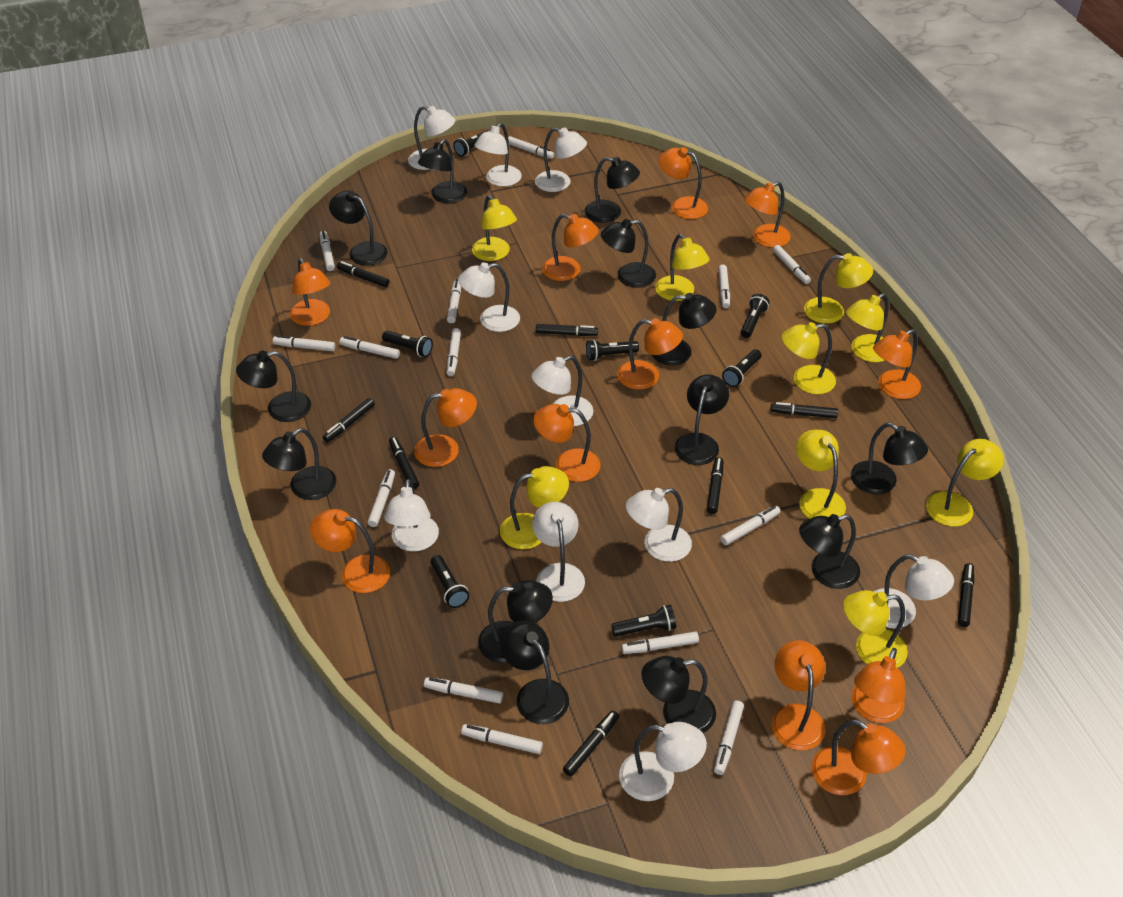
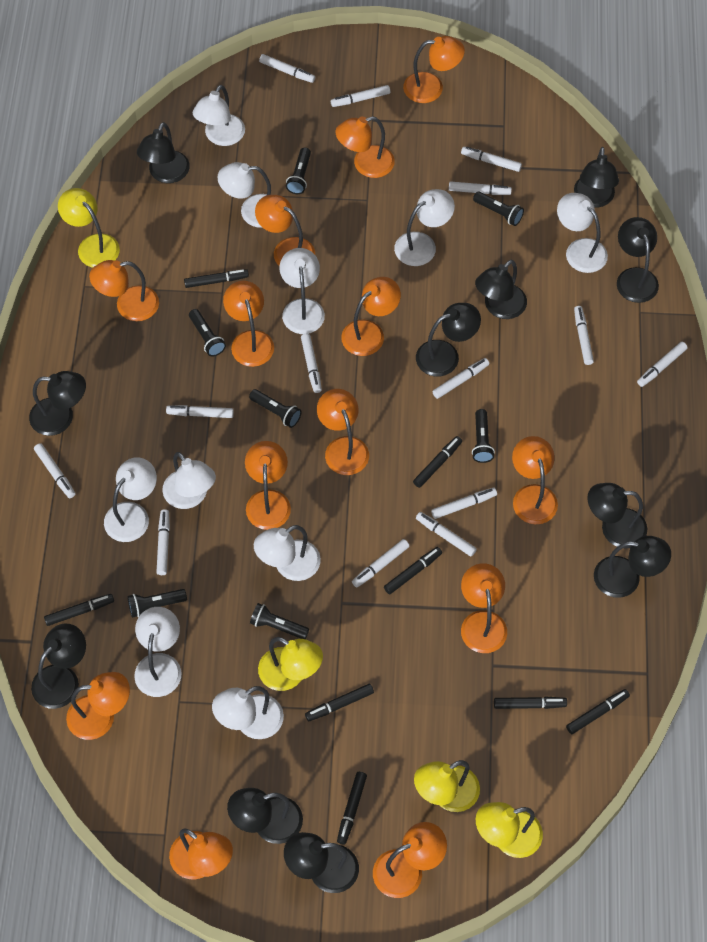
black lamp: 13 -> 11
orange lamp: 12 -> 13
yellow lamp: 9 -> 4

